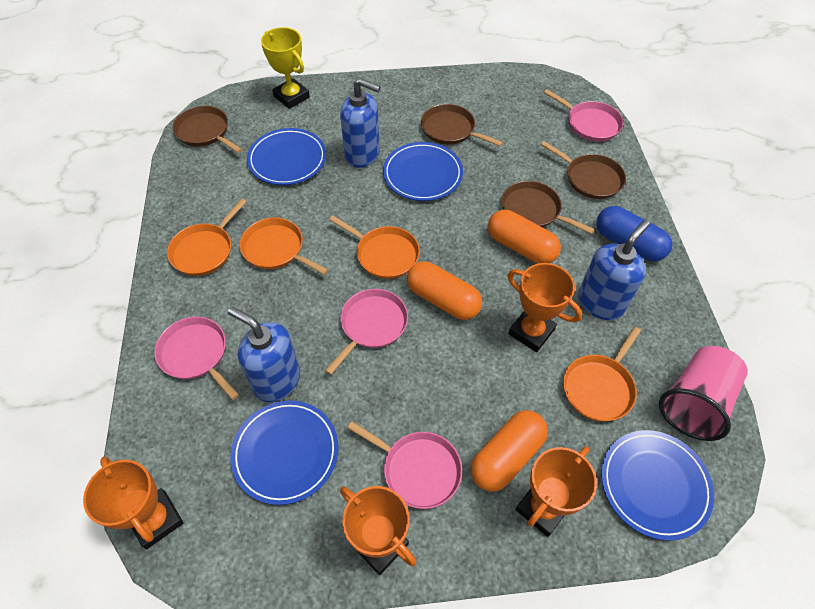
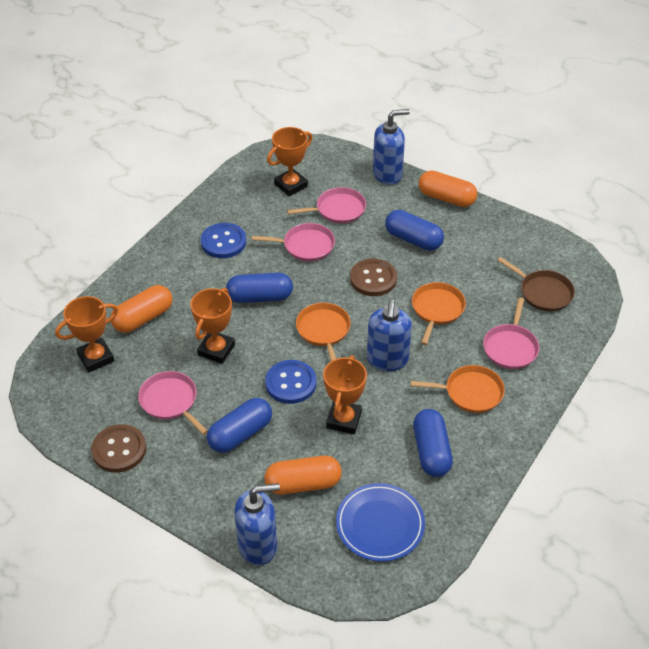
blue button: 0 -> 2
blue capsule: 1 -> 4
blue plate: 4 -> 1
brown button: 0 -> 2
brown pan: 4 -> 1
orange pan: 4 -> 3
pink cup: 1 -> 0
yellow trophy: 1 -> 0

